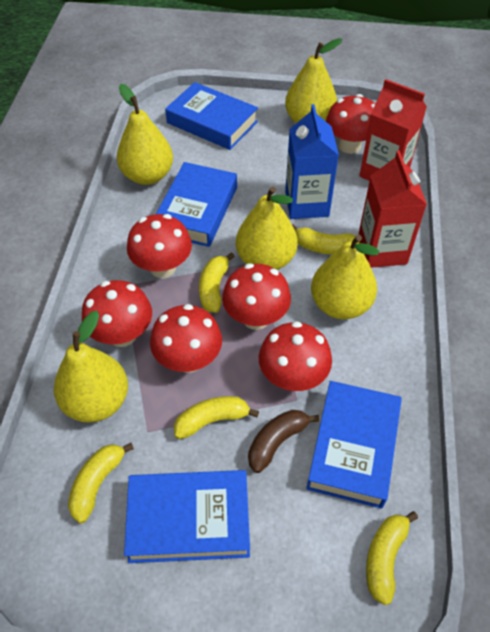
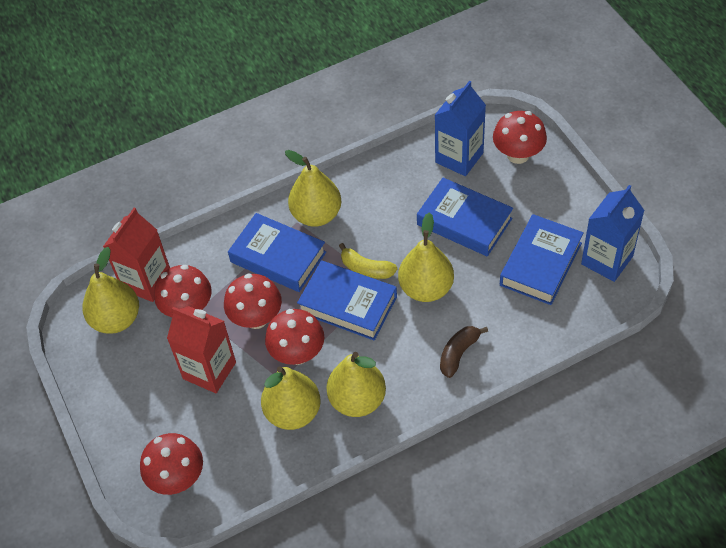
blue carton: 1 -> 2
red mushroom: 6 -> 5
yellow banana: 5 -> 1

